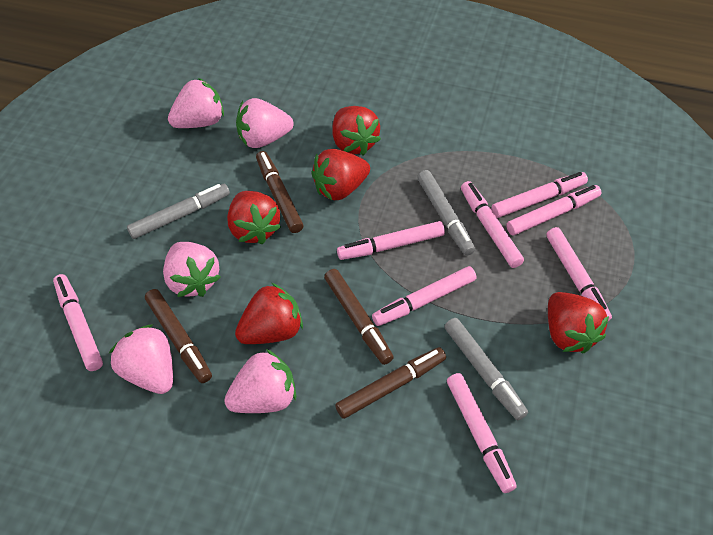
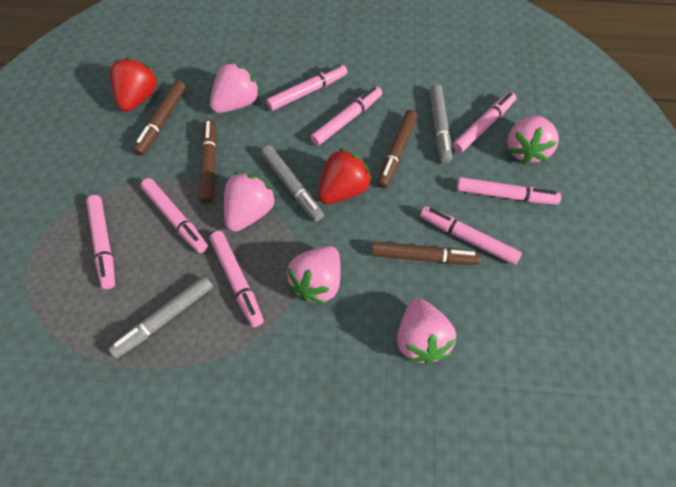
red strawberry: 5 -> 2

